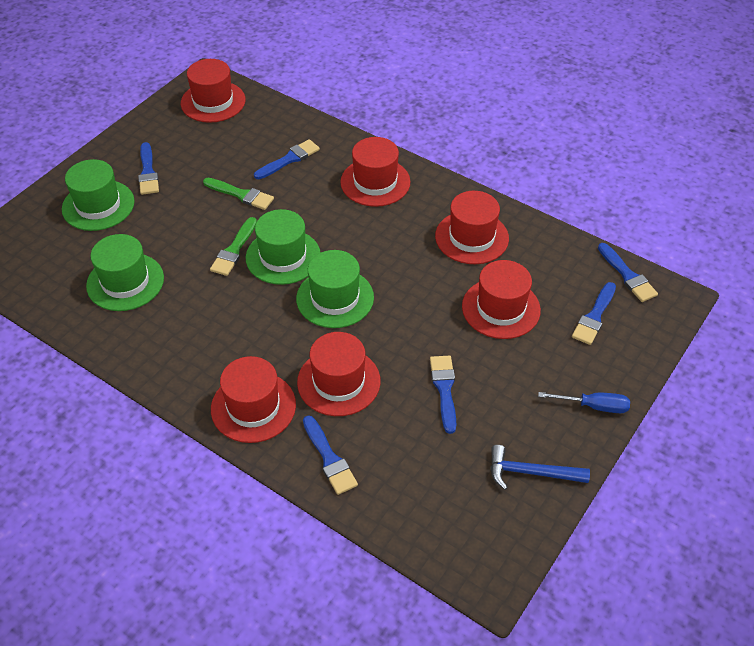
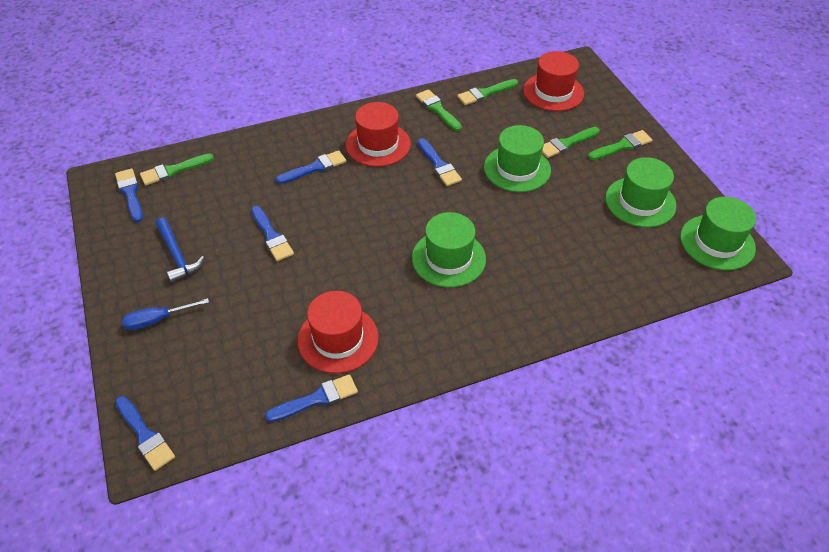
green brush: 2 -> 5
red hat: 6 -> 3

